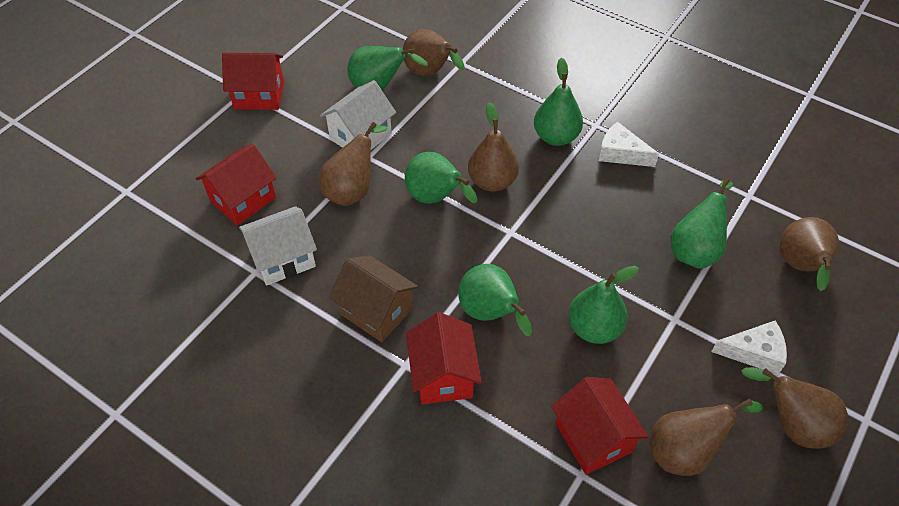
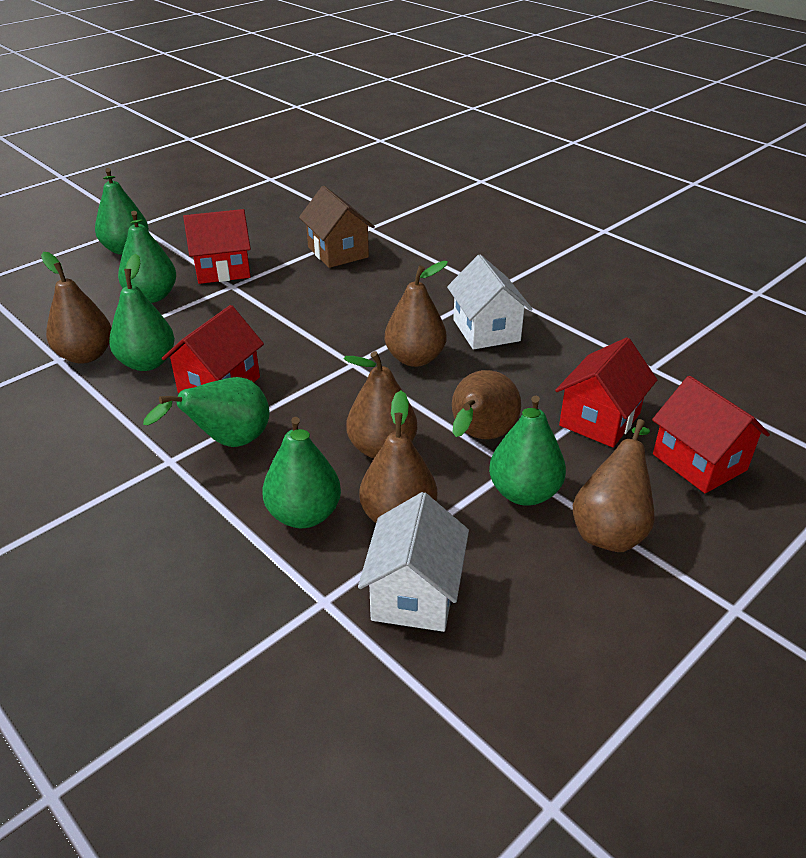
white cheese: 2 -> 0

